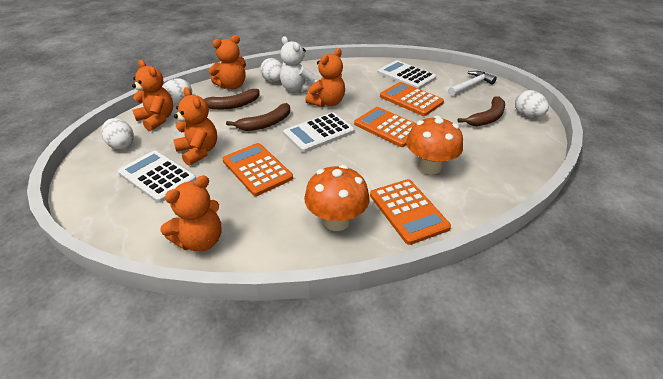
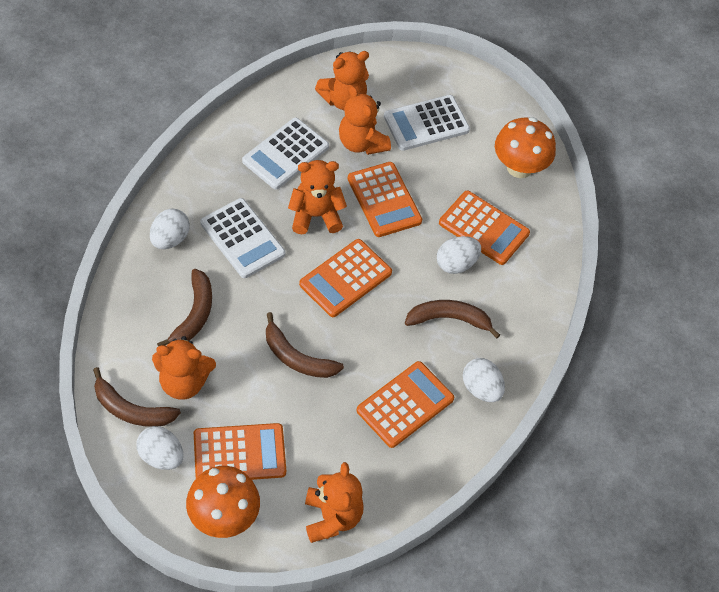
brown banana: 3 -> 4
orange calculator: 4 -> 5
white hammer: 1 -> 0
white teddy bear: 1 -> 0

